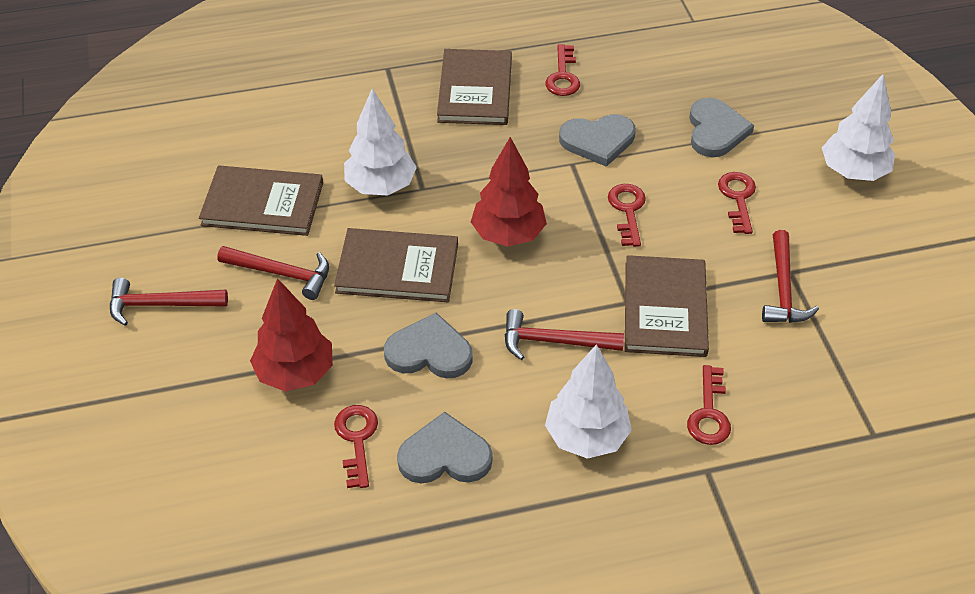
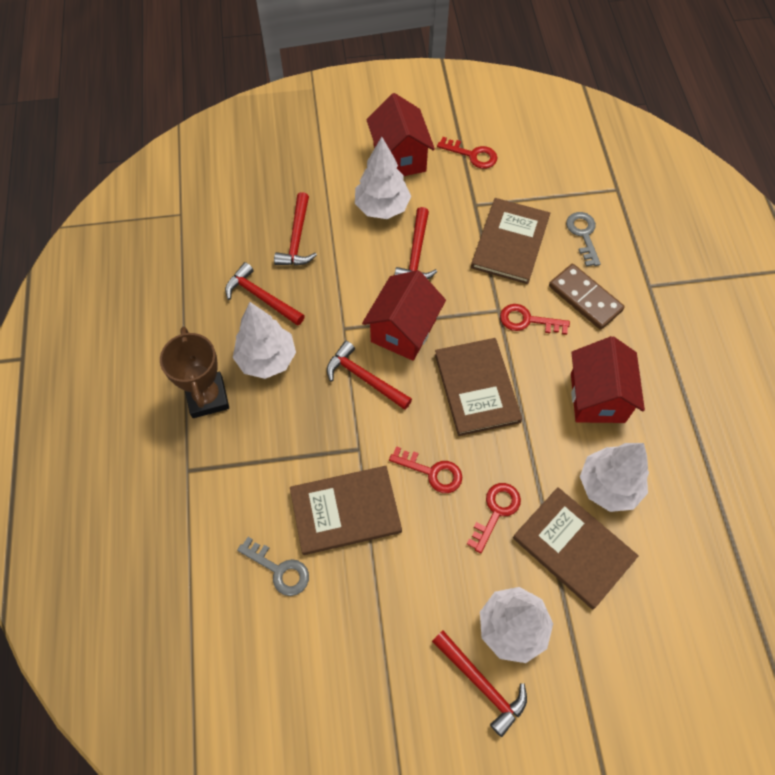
brown domino: 0 -> 1
brown trophy: 0 -> 1
grey heart: 4 -> 0
grey key: 0 -> 2
red hammer: 4 -> 5
red house: 0 -> 3
red key: 5 -> 4
red tree: 2 -> 0
white tree: 3 -> 4

